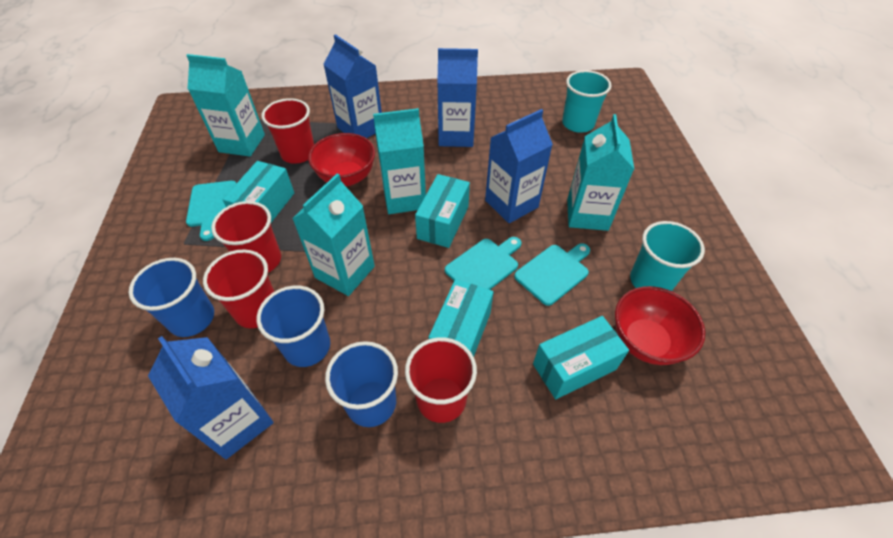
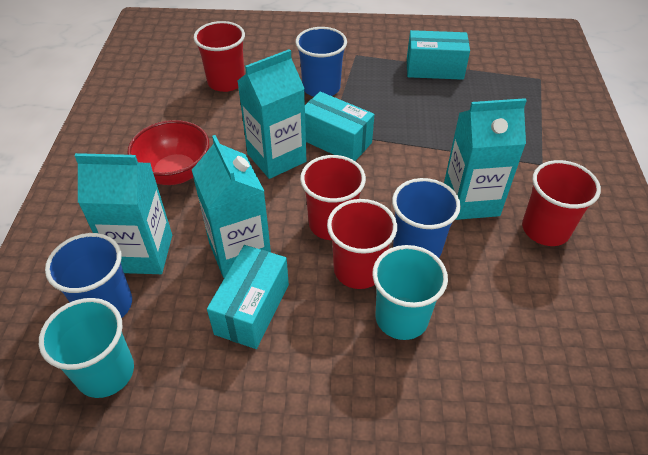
blue carton: 4 -> 0
red bowl: 2 -> 1
turquoise box: 4 -> 3
turquoise cutting board: 3 -> 0

